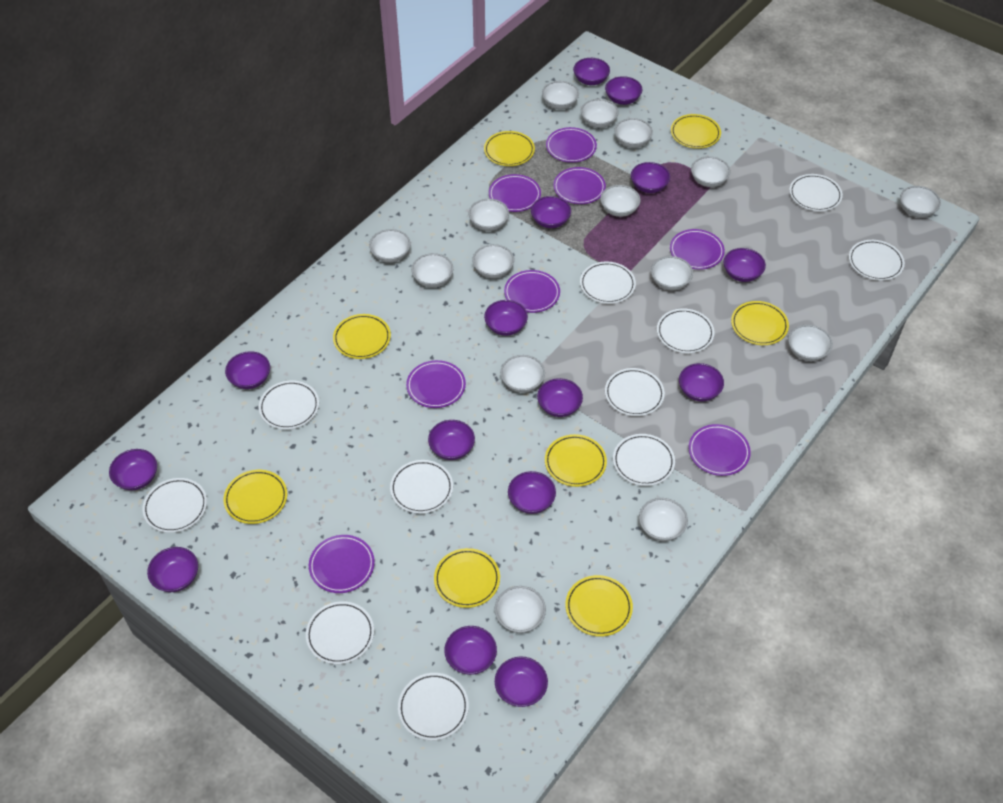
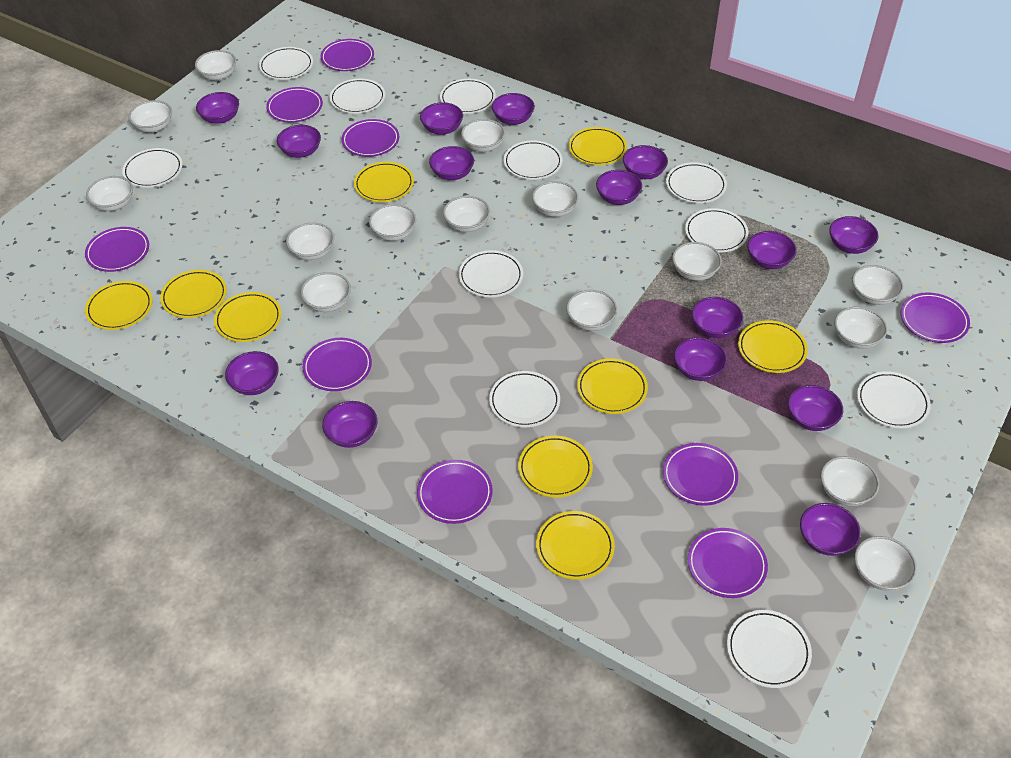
purple plate: 8 -> 9
yellow plate: 8 -> 9

